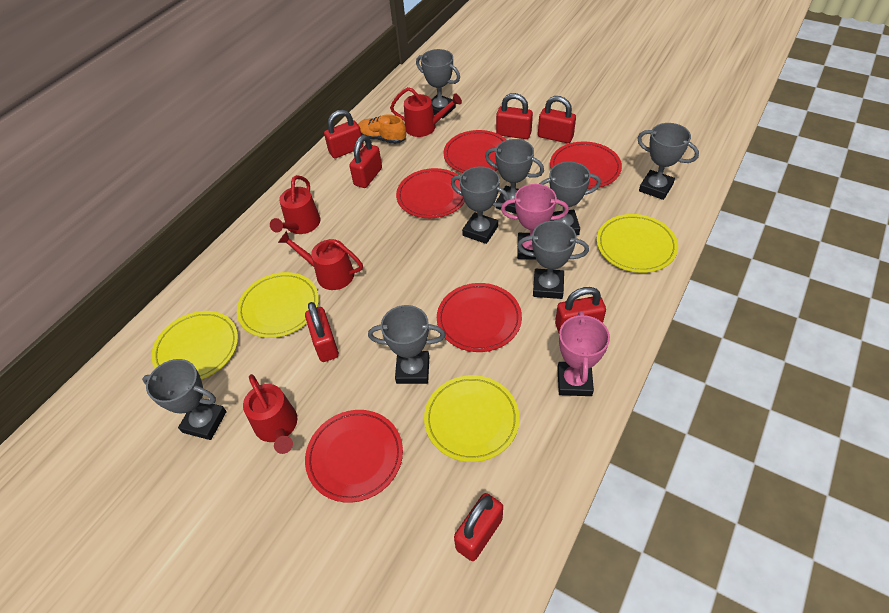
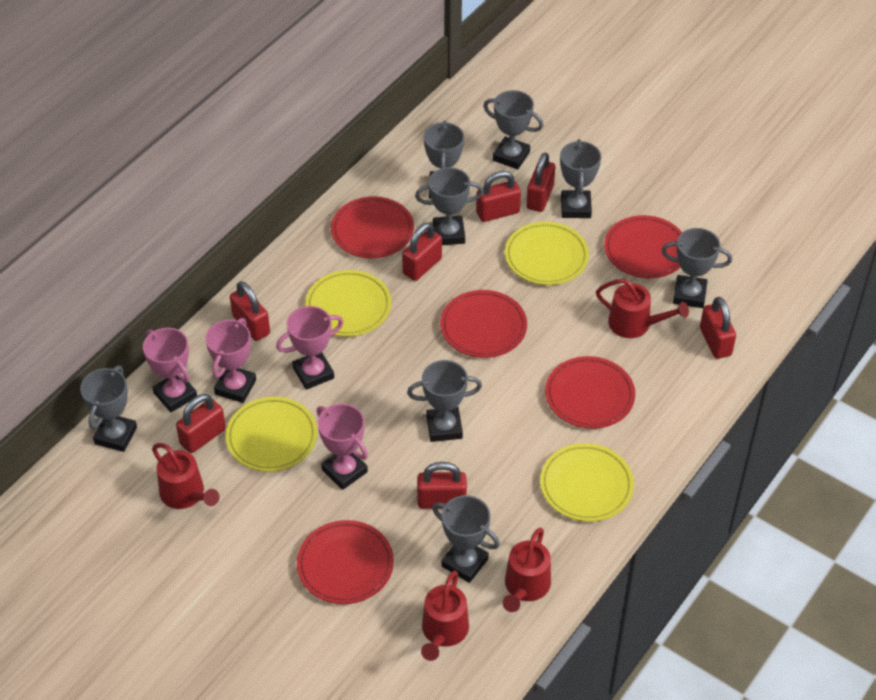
orange shoe: 1 -> 0
pink trophy: 2 -> 4

